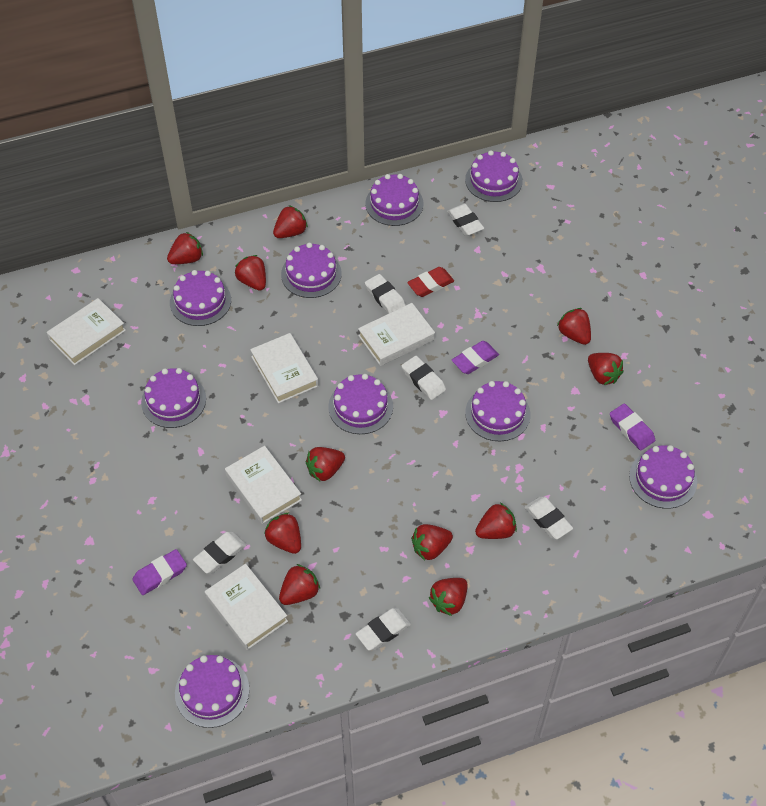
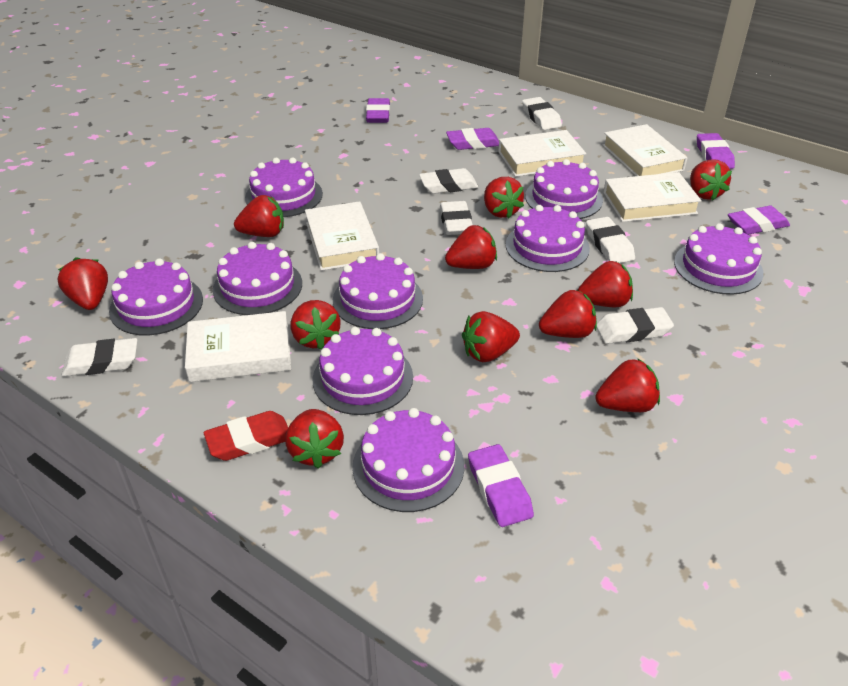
purple eraser: 3 -> 5

